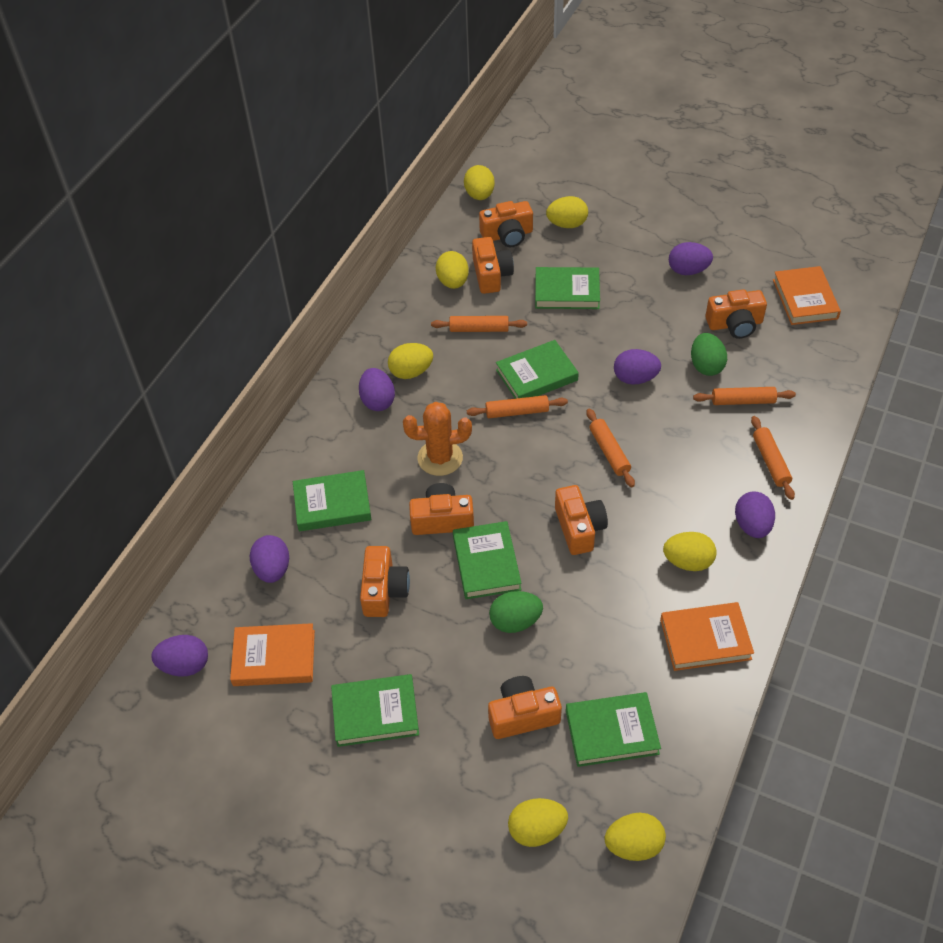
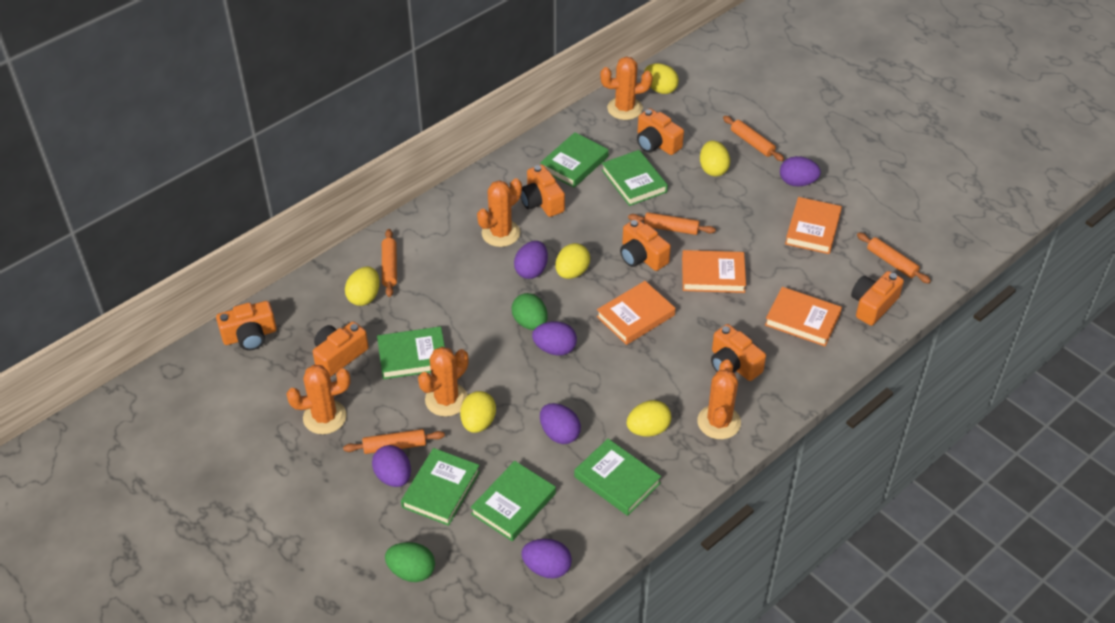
orange book: 3 -> 4
orange cactus: 1 -> 5
yellow egg: 7 -> 6

